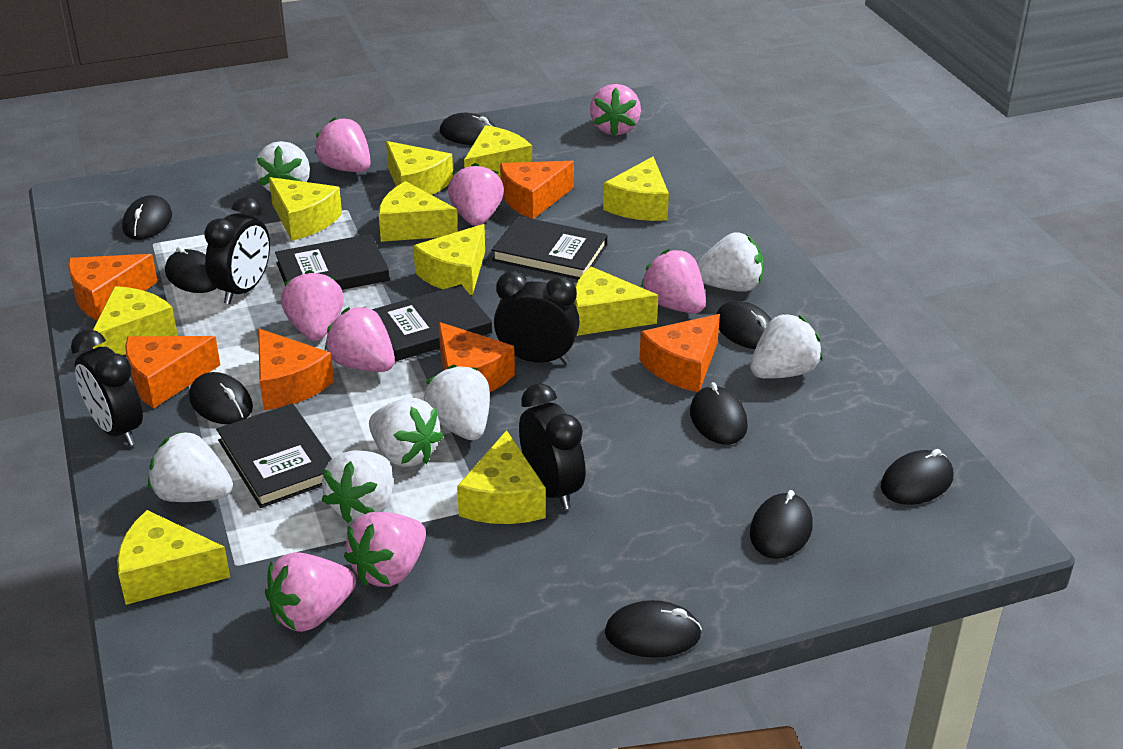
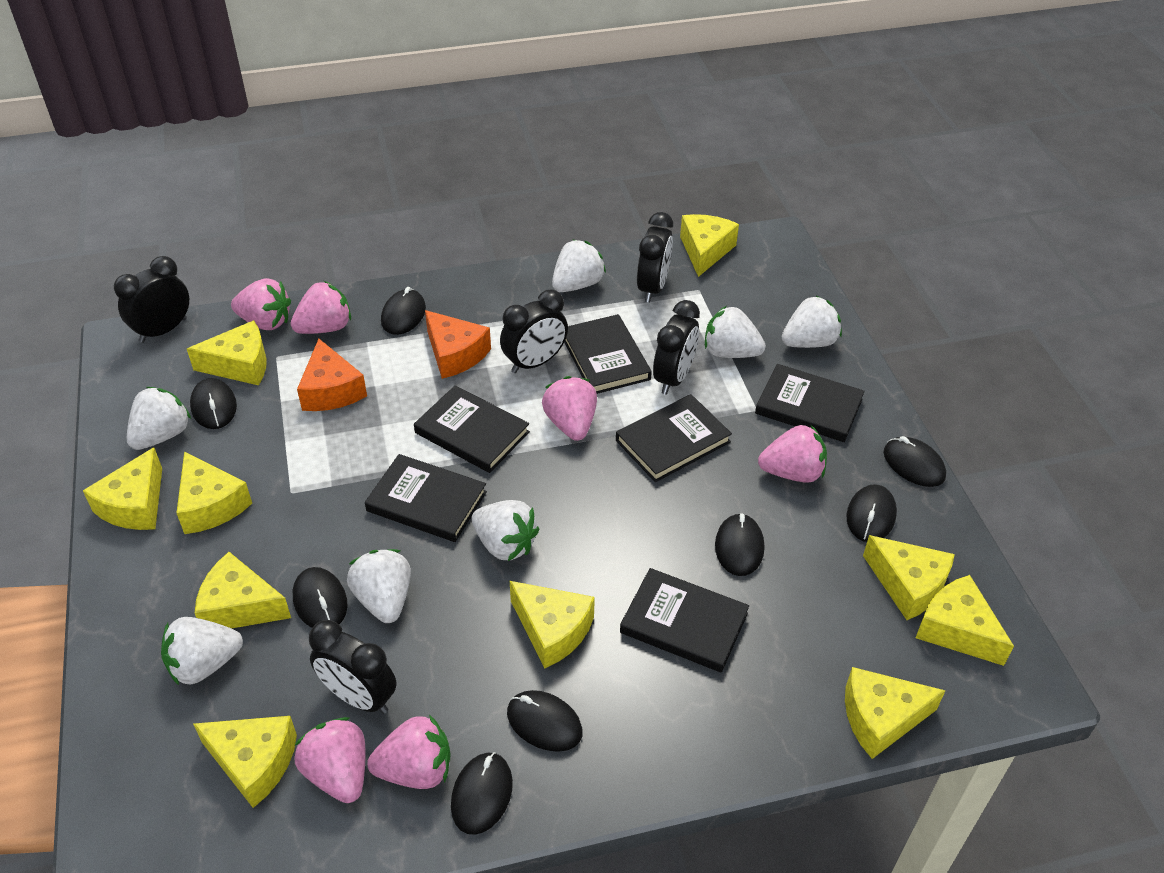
black book: 4 -> 6
black clock: 4 -> 5
black mouse: 9 -> 8
orange cheese: 6 -> 2
pink strawberry: 8 -> 6

